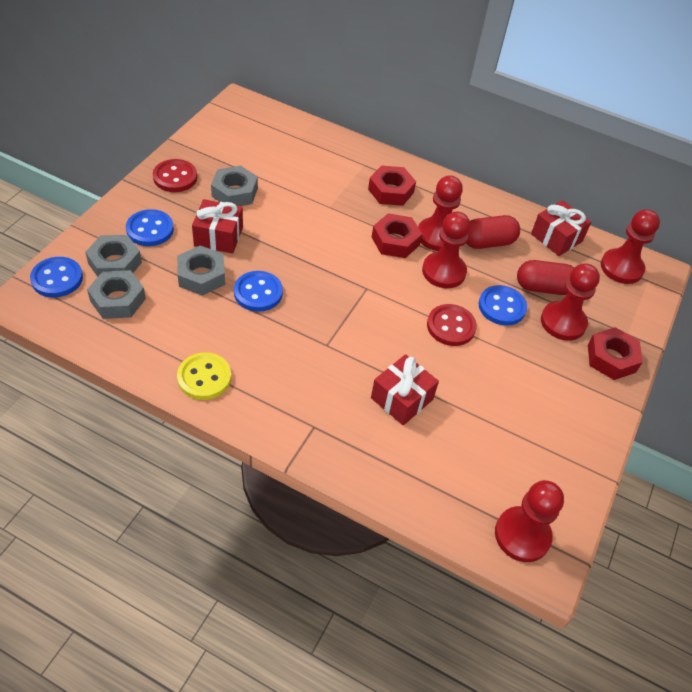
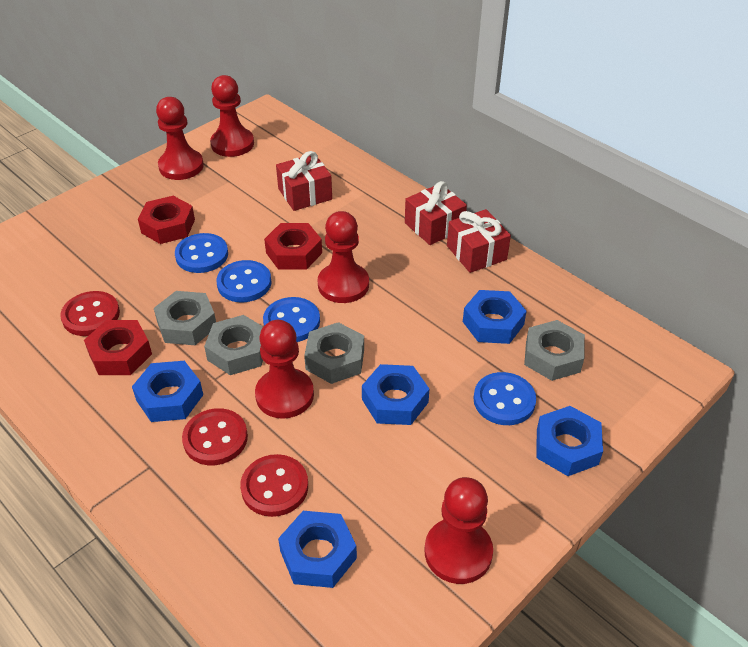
blue nut: 0 -> 5
red button: 2 -> 3
red capsule: 2 -> 0
yellow button: 1 -> 0

